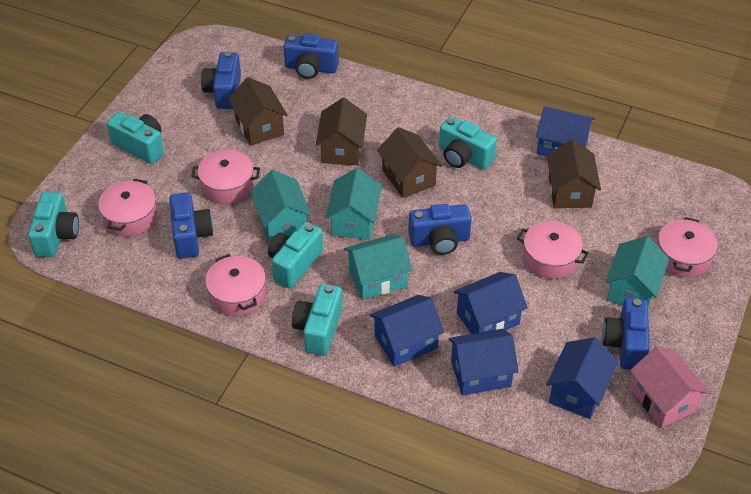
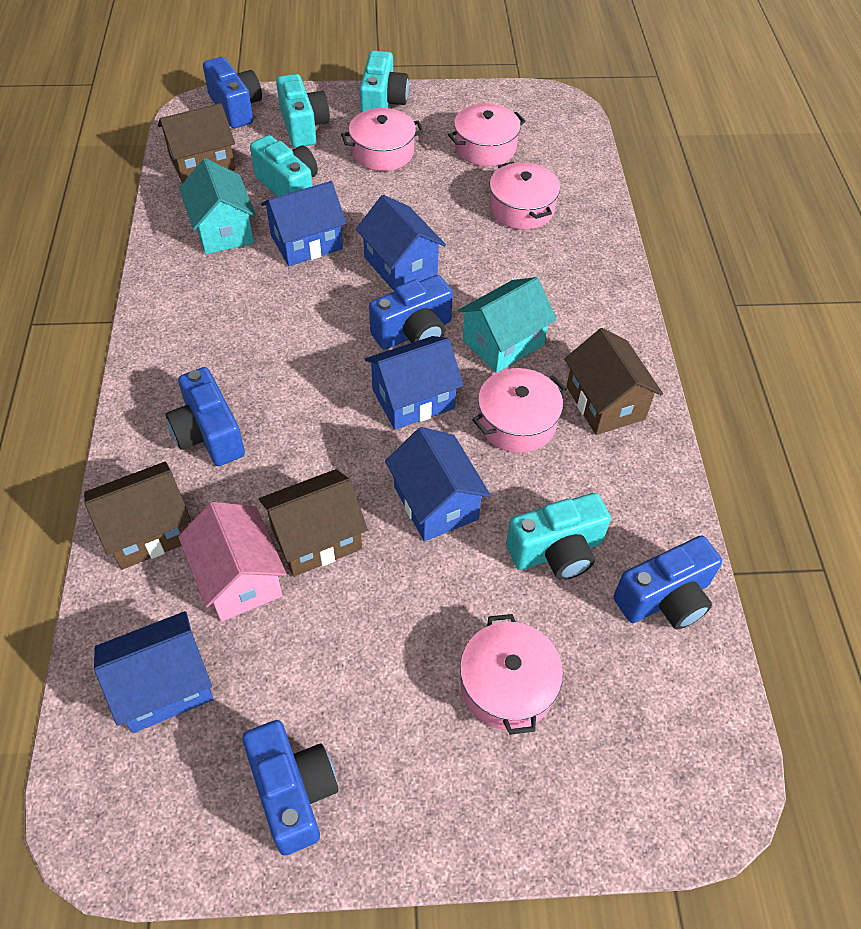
turquoise camera: 5 -> 4
turquoise house: 4 -> 2

